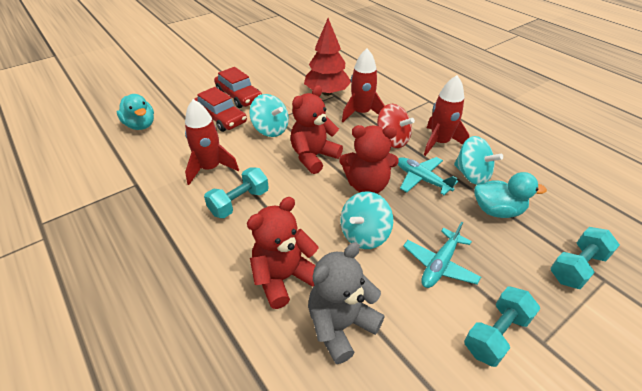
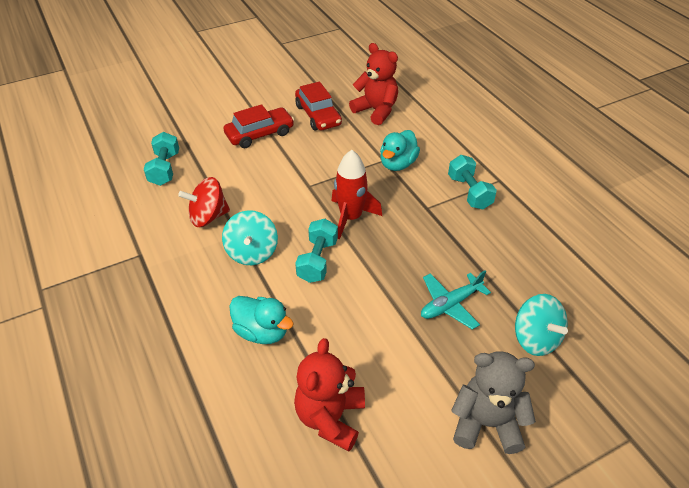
red rocket: 3 -> 1
red teddy bear: 3 -> 2
red tree: 1 -> 0
turquoise plane: 2 -> 1
turquoise spinning top: 3 -> 2

